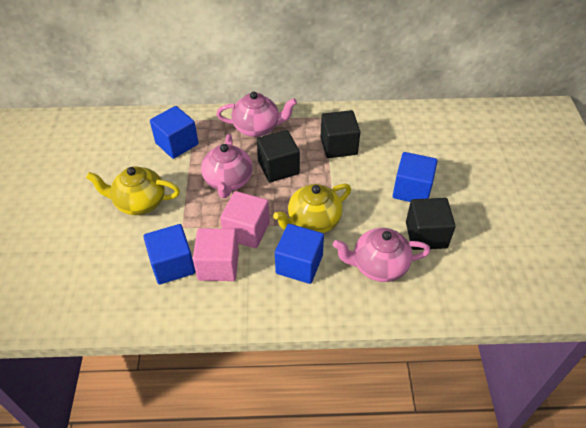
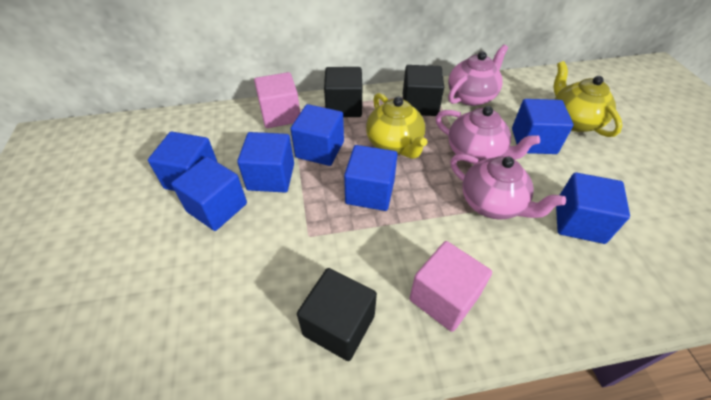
blue cube: 4 -> 7

